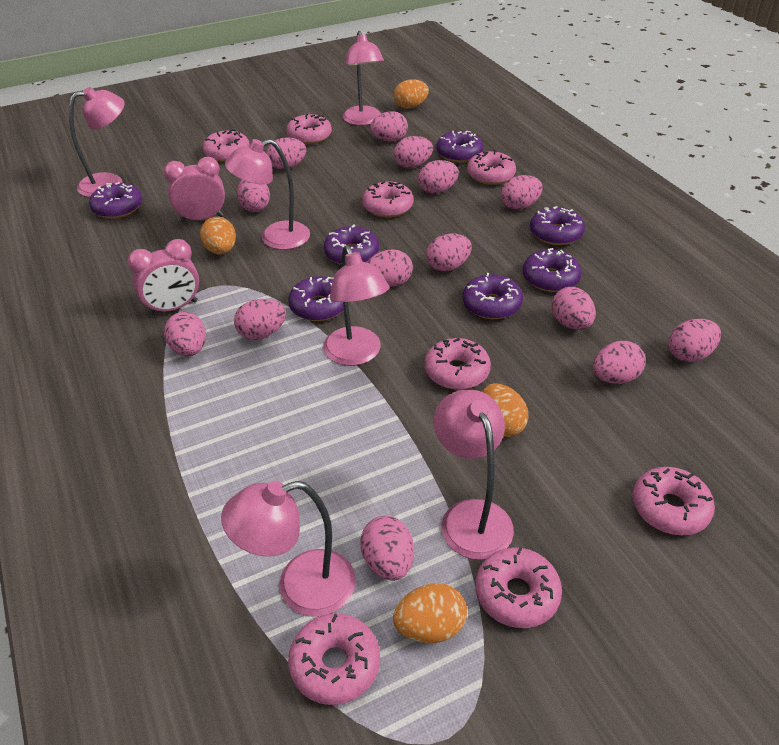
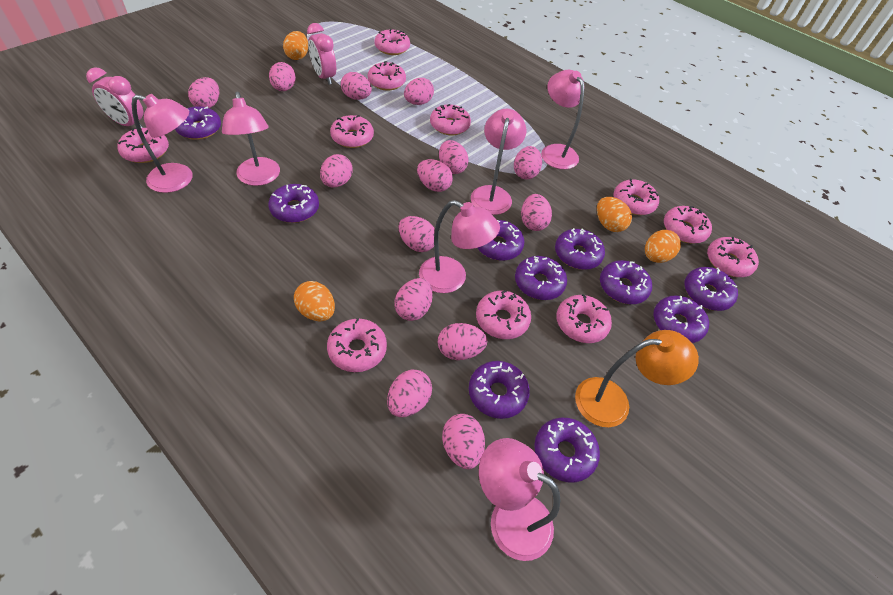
orange lamp: 0 -> 1
pink donut: 8 -> 11
purple donut: 7 -> 10

